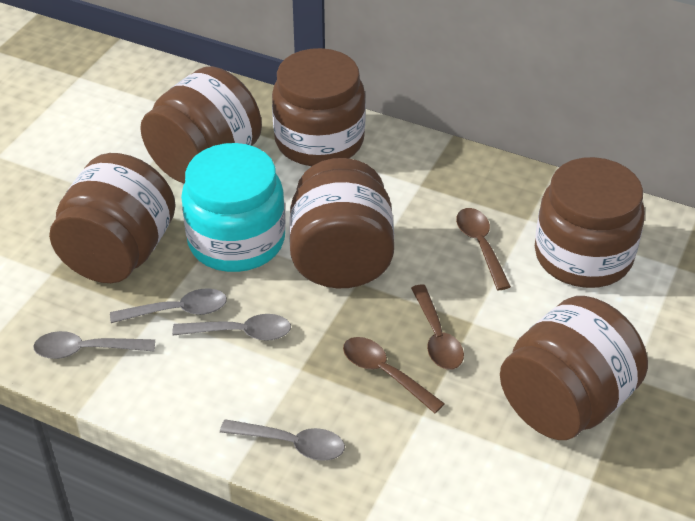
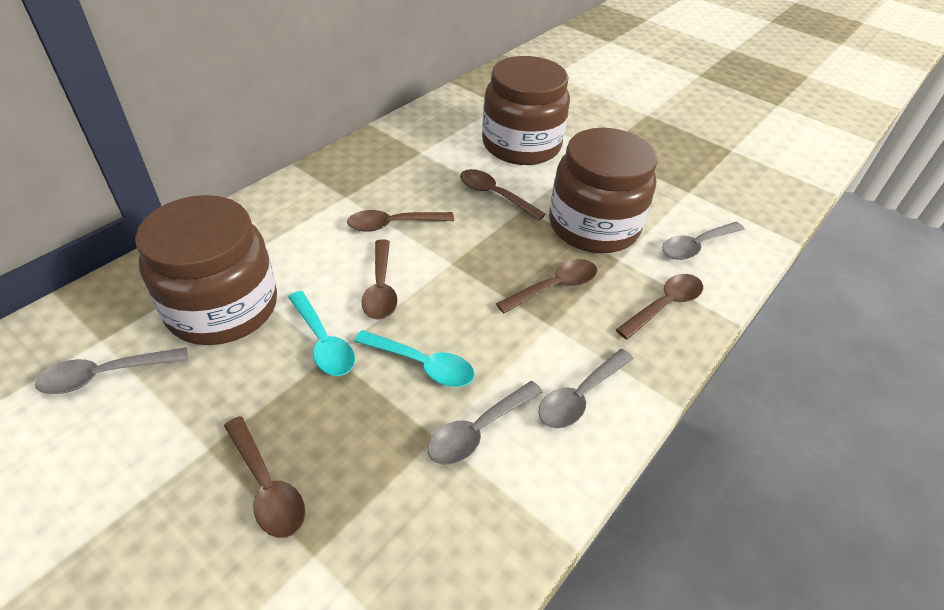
brown jar: 6 -> 3
brown spoon: 3 -> 6
turquoise jar: 1 -> 0
turquoise spoon: 0 -> 2

